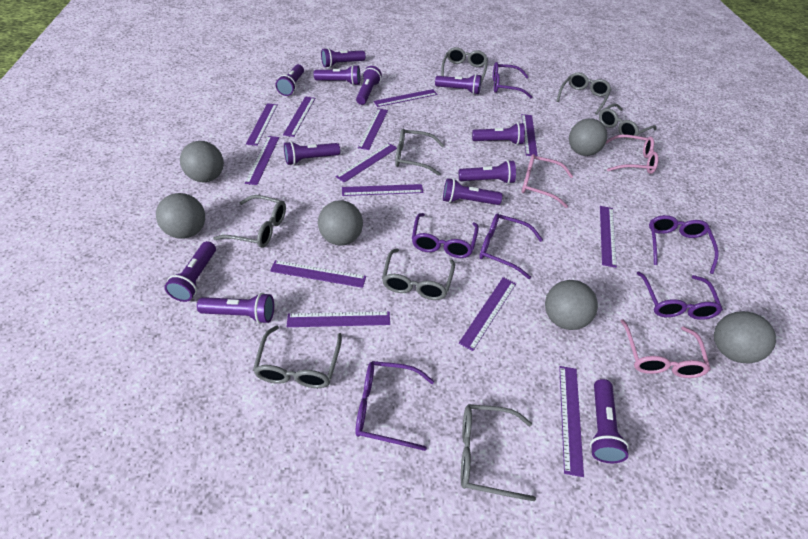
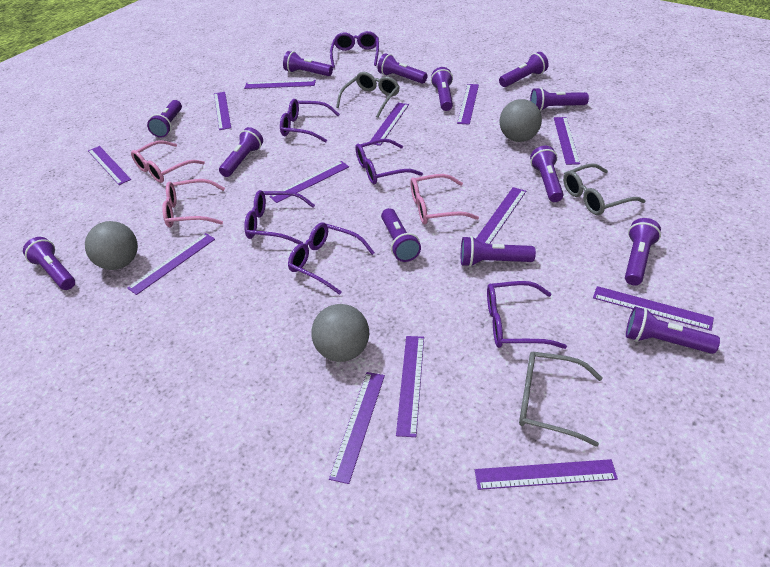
grey ball: 6 -> 3
grey glasses: 8 -> 3
purple flashlight: 12 -> 13

